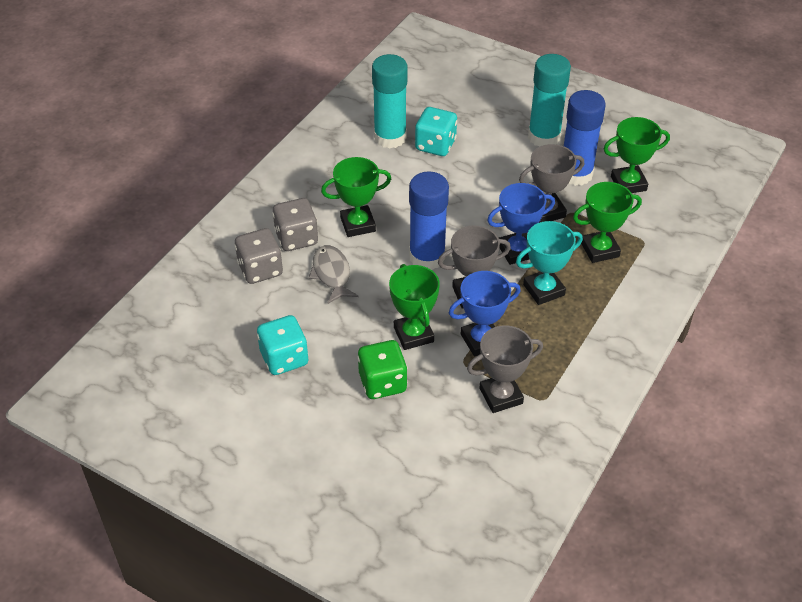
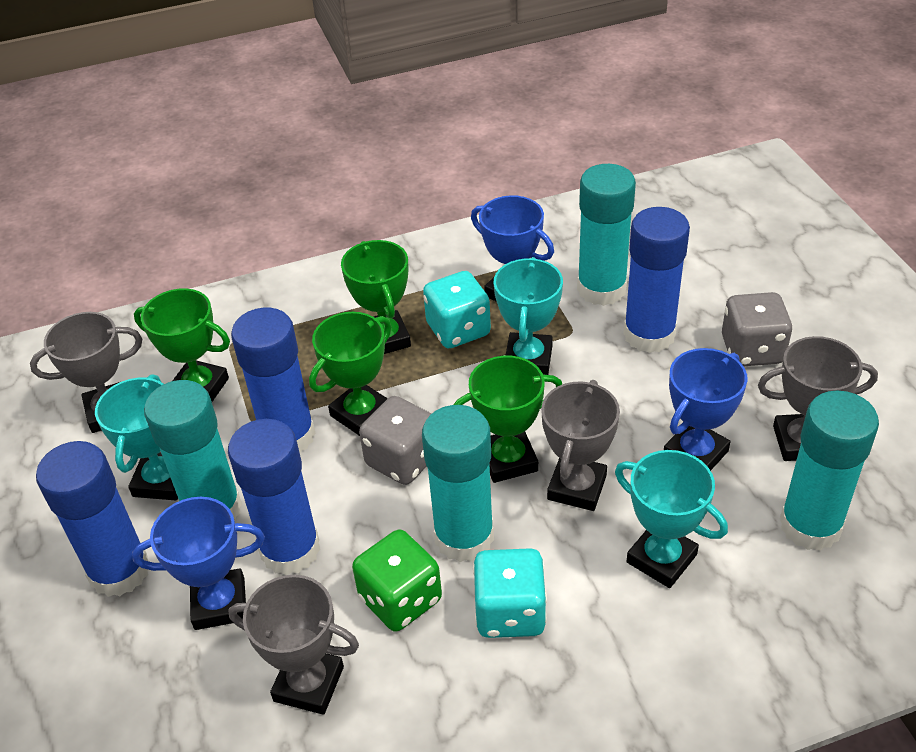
blue glue stick: 2 -> 4
blue trophy: 2 -> 3
grey fish: 1 -> 0
grey trophy: 3 -> 4
turquoise glue stick: 2 -> 4
turquoise trophy: 1 -> 3

